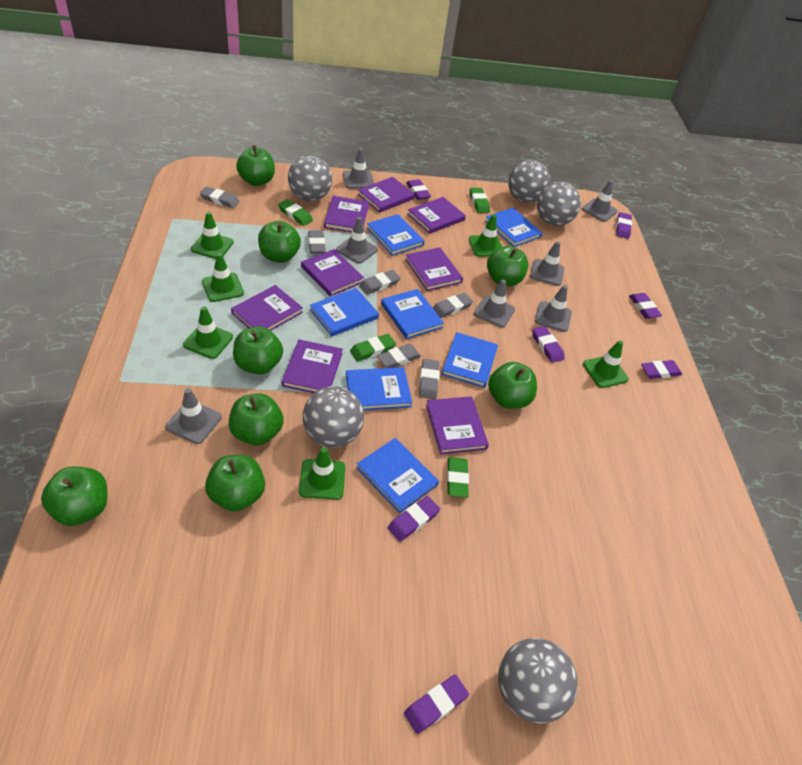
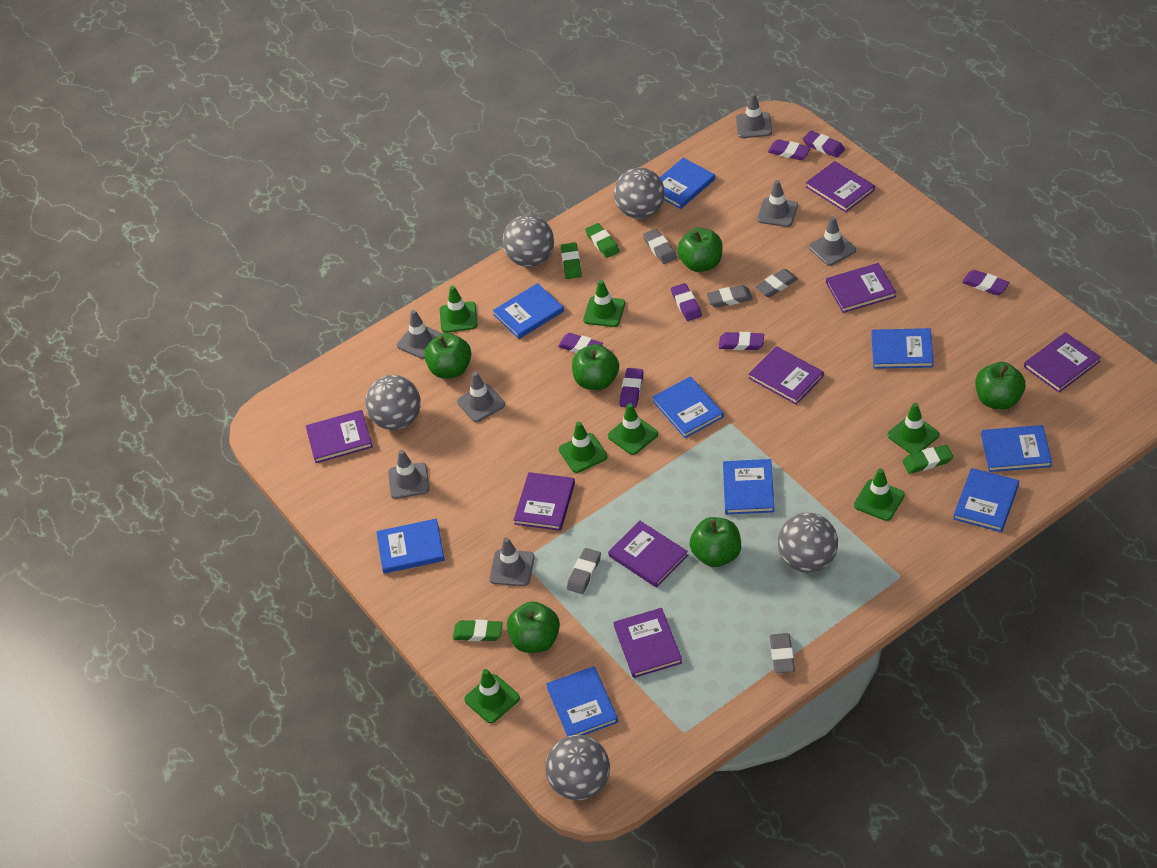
blue book: 7 -> 9
green apple: 8 -> 6
green traffic cone: 6 -> 7
grey eraser: 6 -> 5

